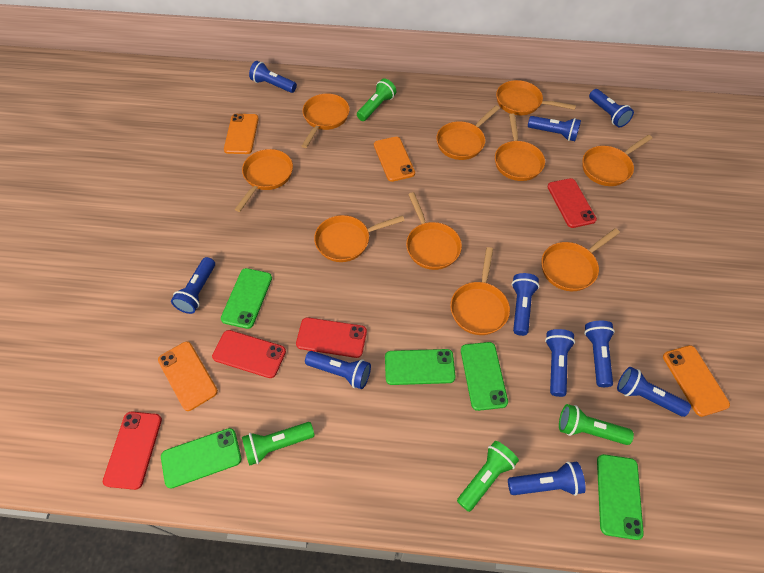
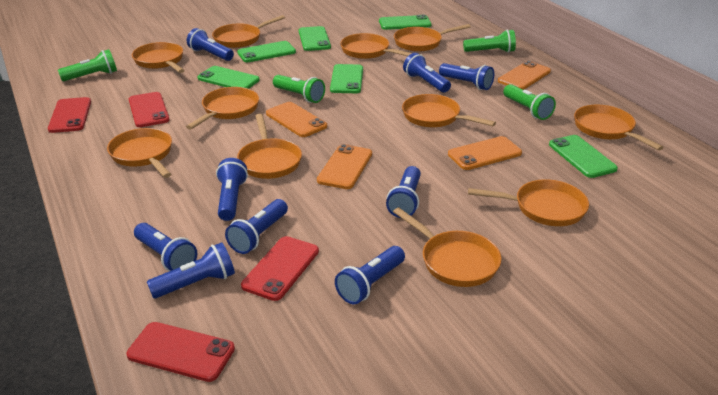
blue flashlight: 10 -> 9
green phone: 5 -> 6
orange pan: 10 -> 11

